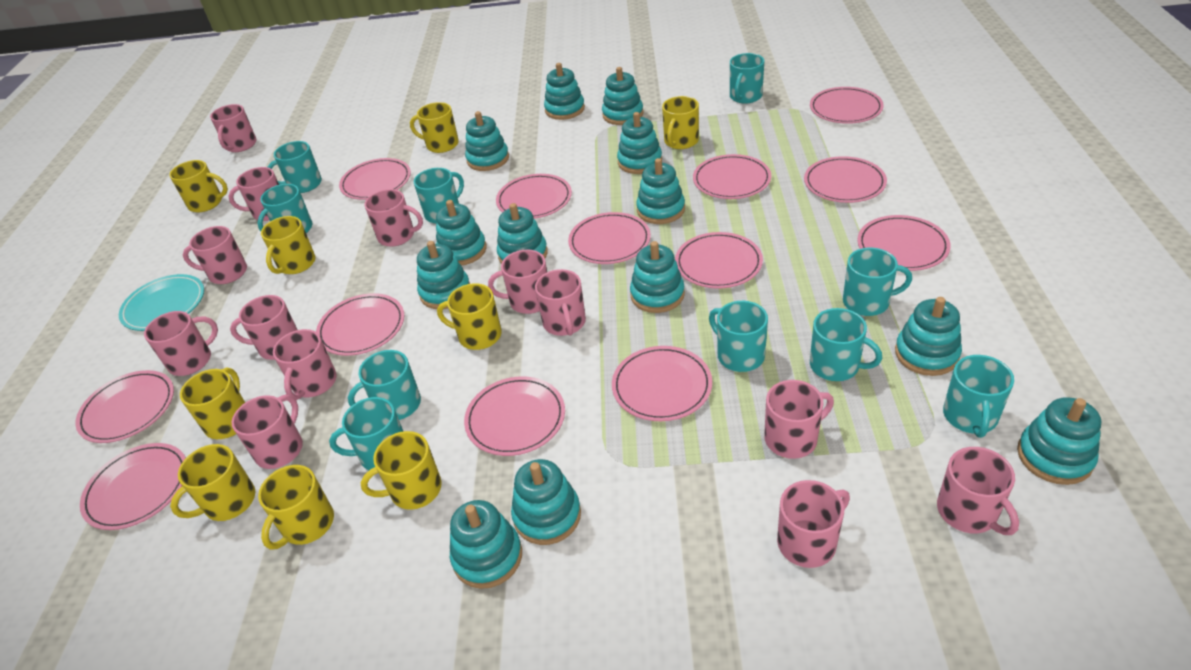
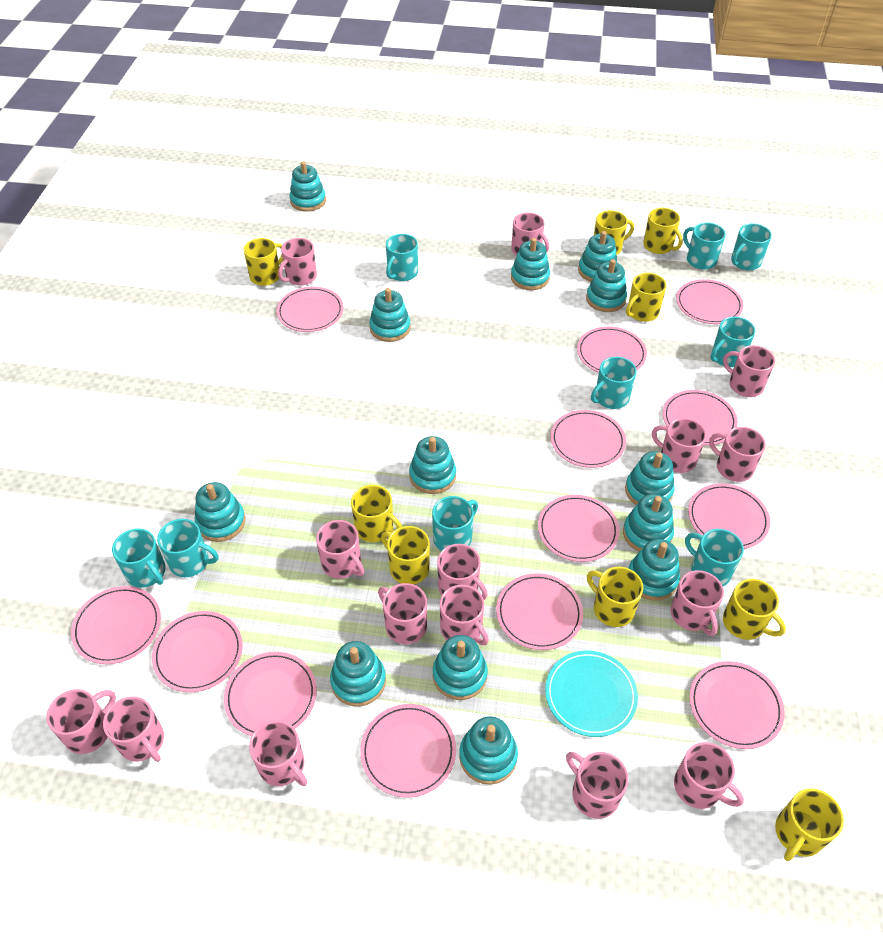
pink mug: 13 -> 15
turquoise mug: 10 -> 9

